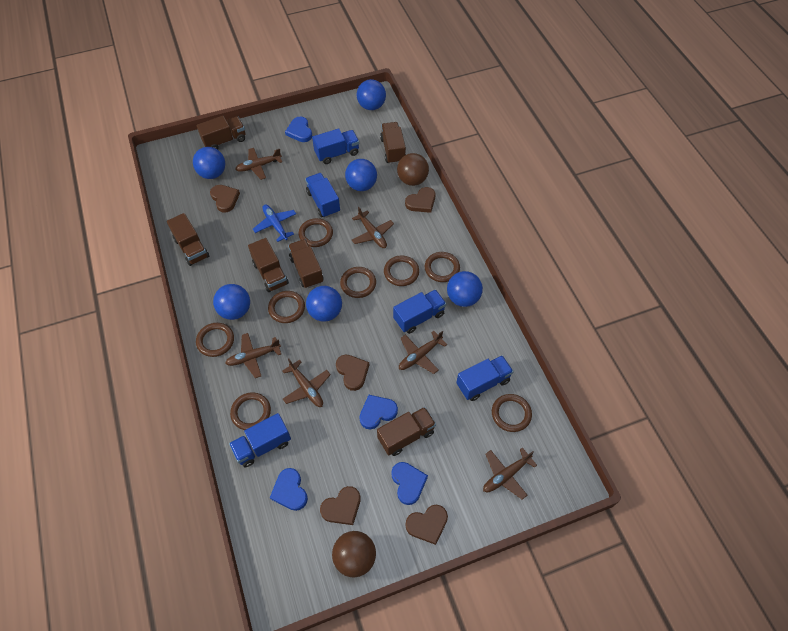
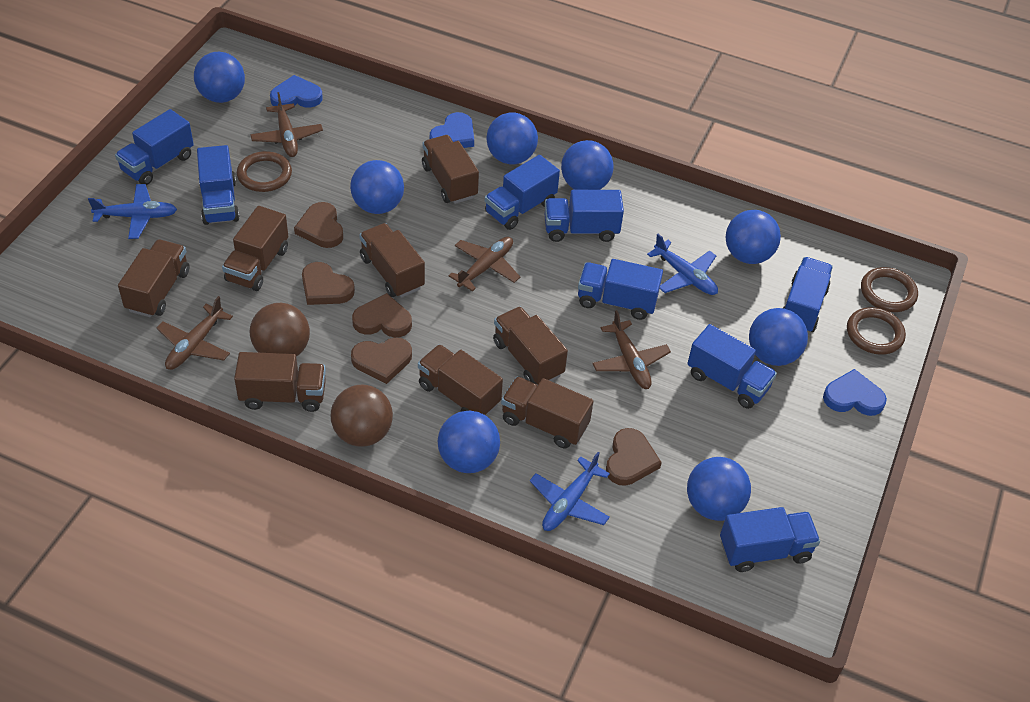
blue ball: 6 -> 8
blue heart: 4 -> 3
blue plane: 1 -> 3
blue truck: 5 -> 8
brown plane: 6 -> 4
brown ring: 8 -> 3
brown truck: 6 -> 8

